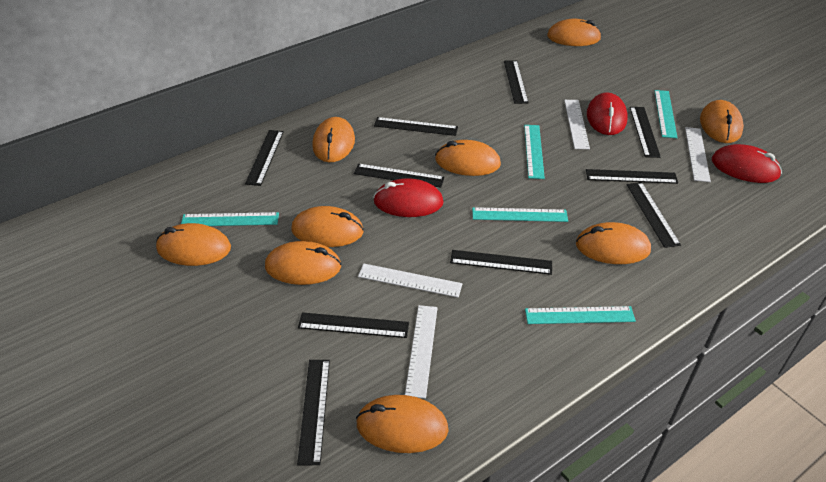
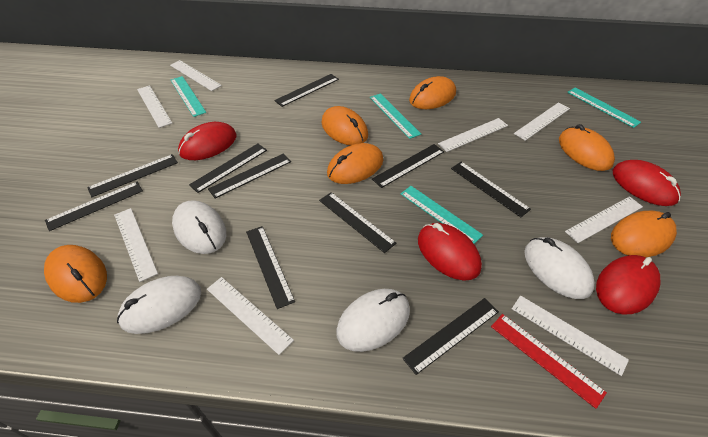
orange mouse: 9 -> 6
red mouse: 3 -> 4
red ruler: 0 -> 1
turquoise ruler: 5 -> 4
white mouse: 0 -> 4
white ruler: 4 -> 8

